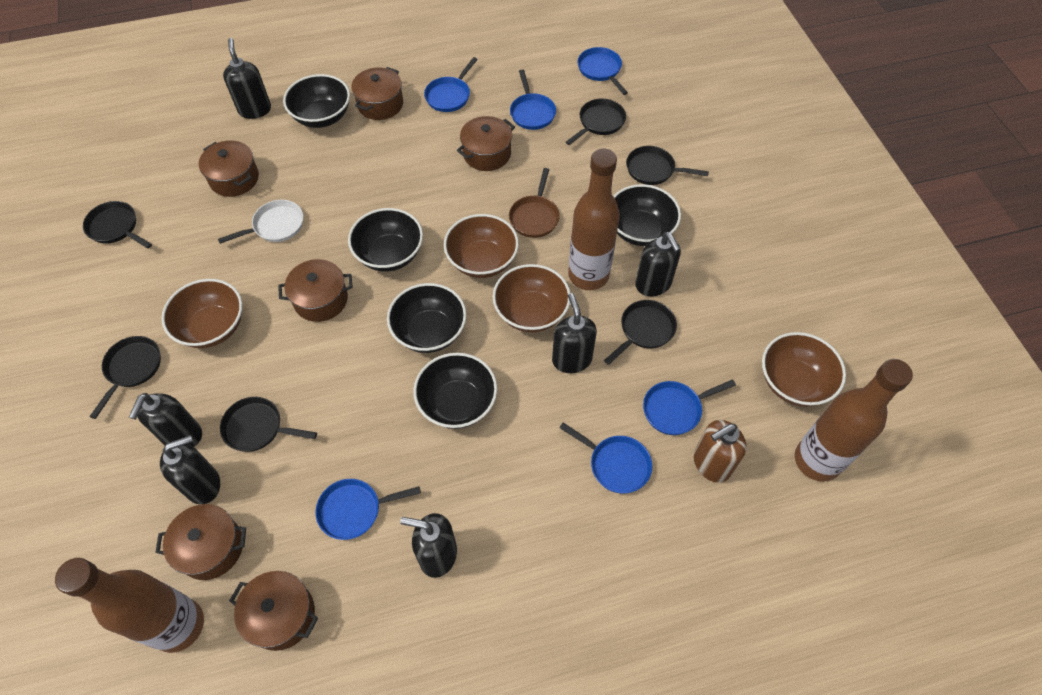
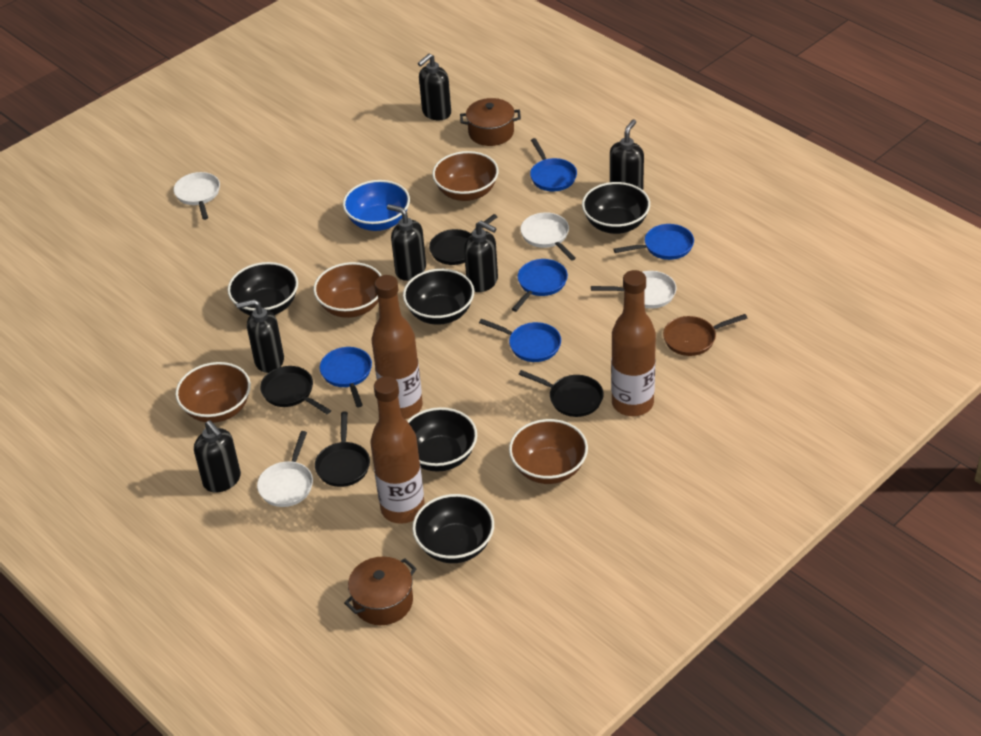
black pan: 6 -> 4
blue bowl: 0 -> 1
blue pan: 6 -> 5
brown pot: 6 -> 2
brown soap dispenser: 1 -> 0
white pan: 1 -> 4

